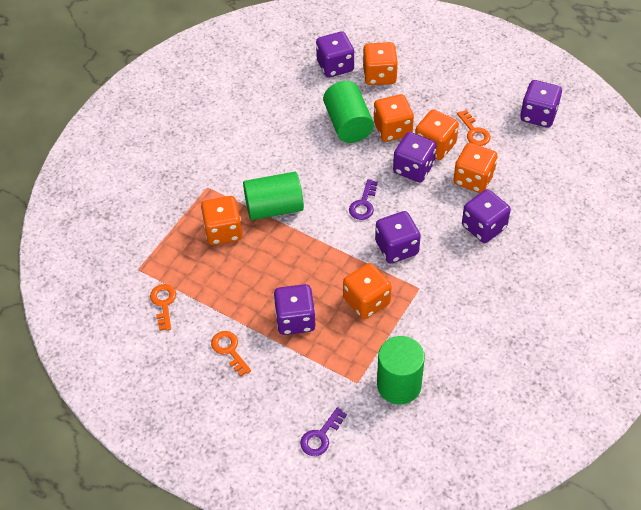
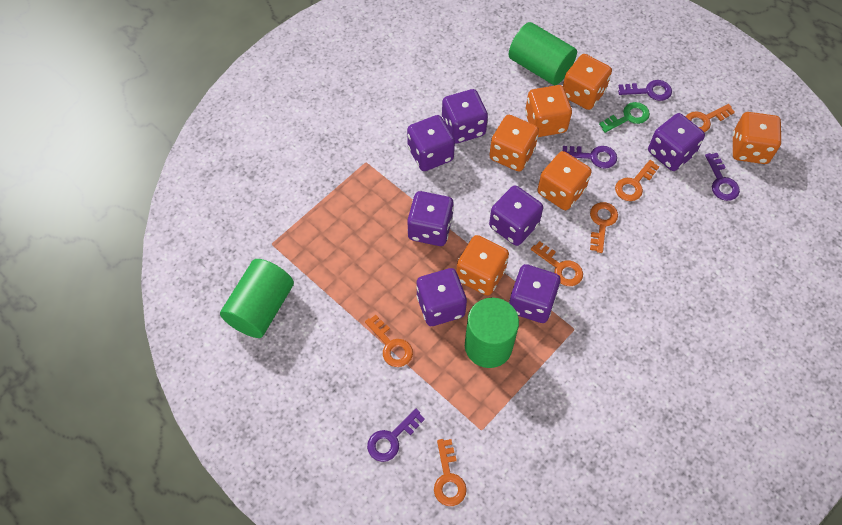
green key: 0 -> 1
orange key: 3 -> 6
purple dice: 6 -> 7
purple key: 2 -> 4

